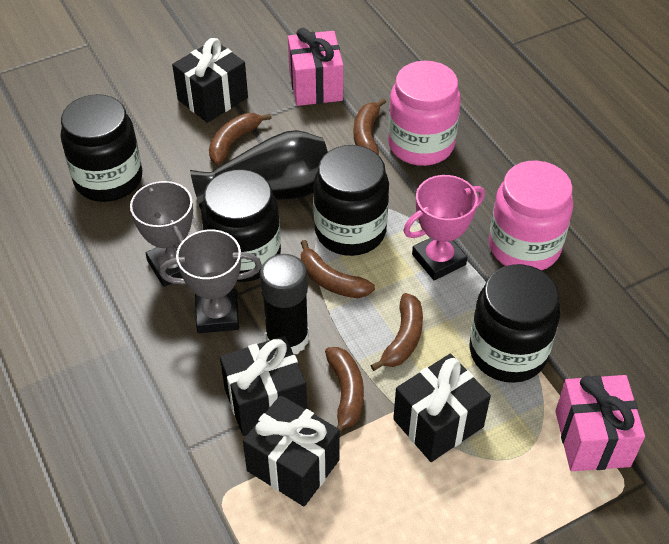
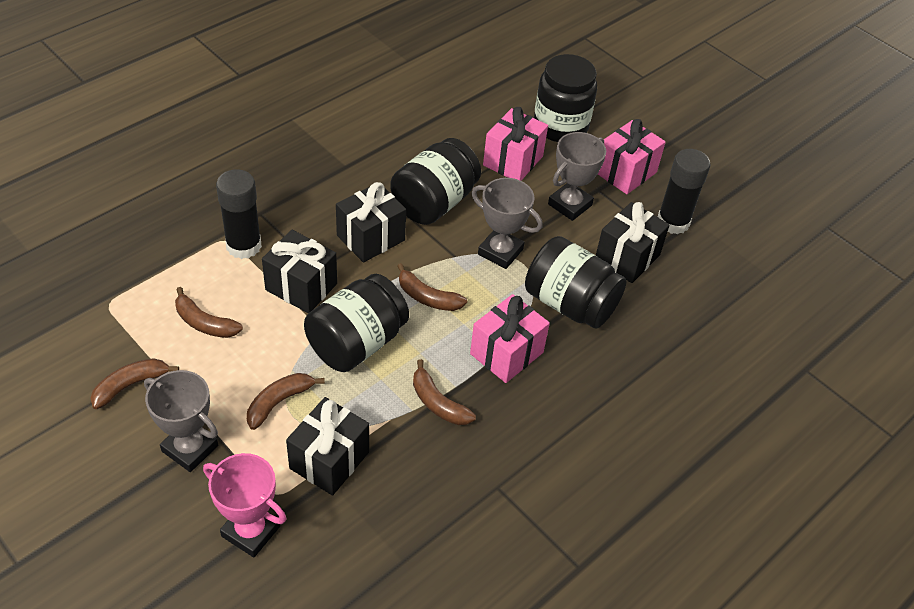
black glue stick: 1 -> 2
black vase: 1 -> 0
grey trophy: 2 -> 3
pink gift: 2 -> 3
pink jar: 2 -> 0

